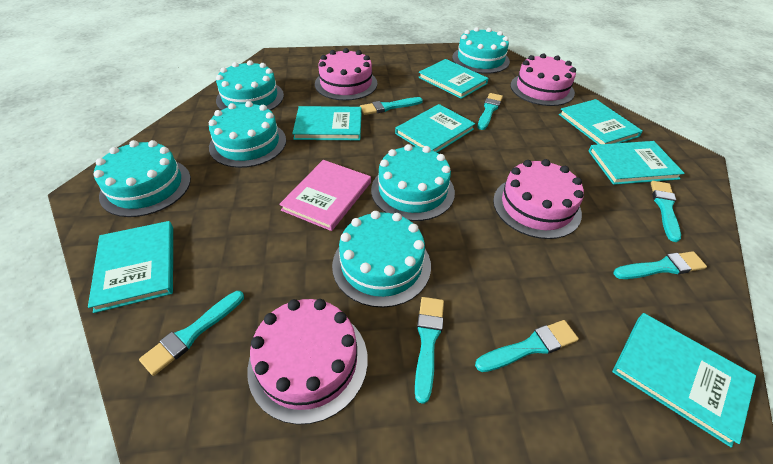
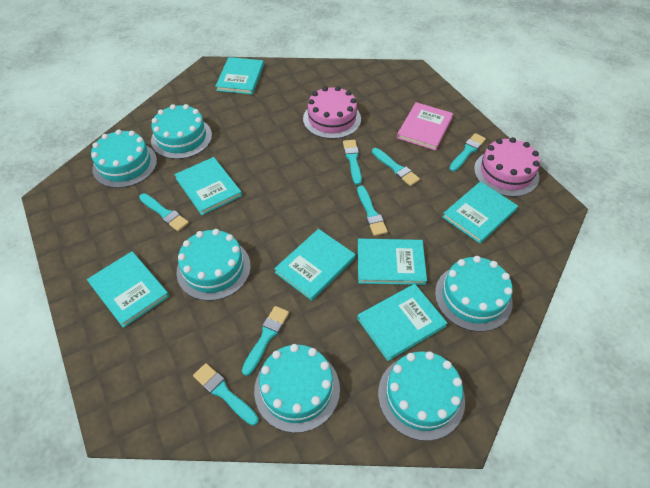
pink cake: 4 -> 2

